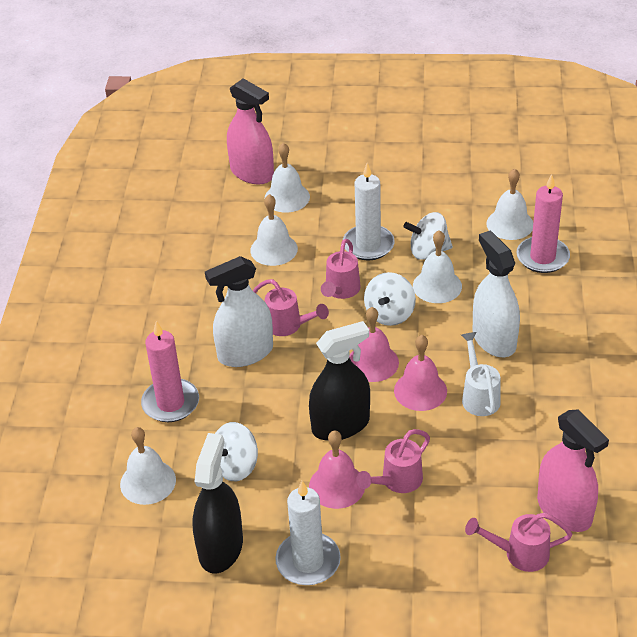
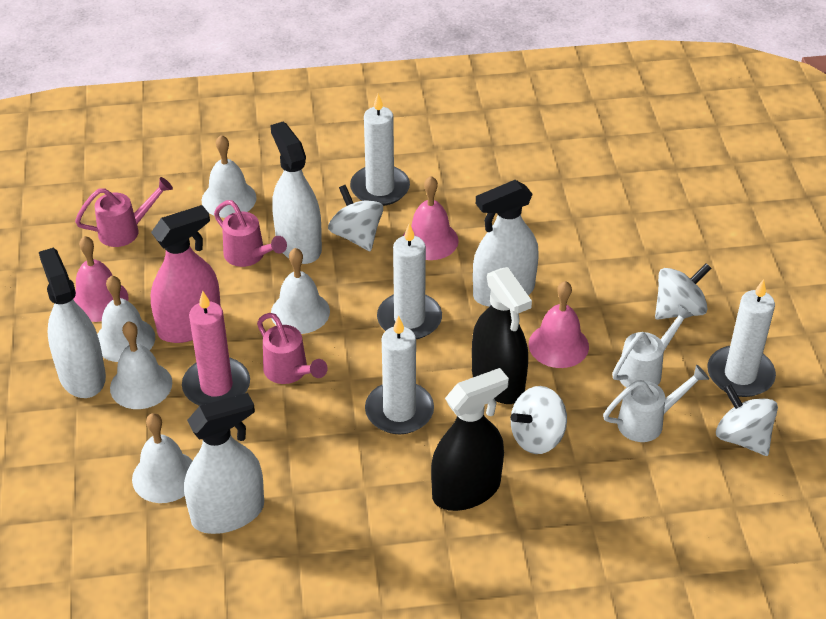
pink candle: 2 -> 1
pink spray bottle: 2 -> 1
pink watering can: 4 -> 3
white candle: 2 -> 4
white spinning top: 3 -> 4
white spray bottle: 2 -> 4
white watering can: 1 -> 2

